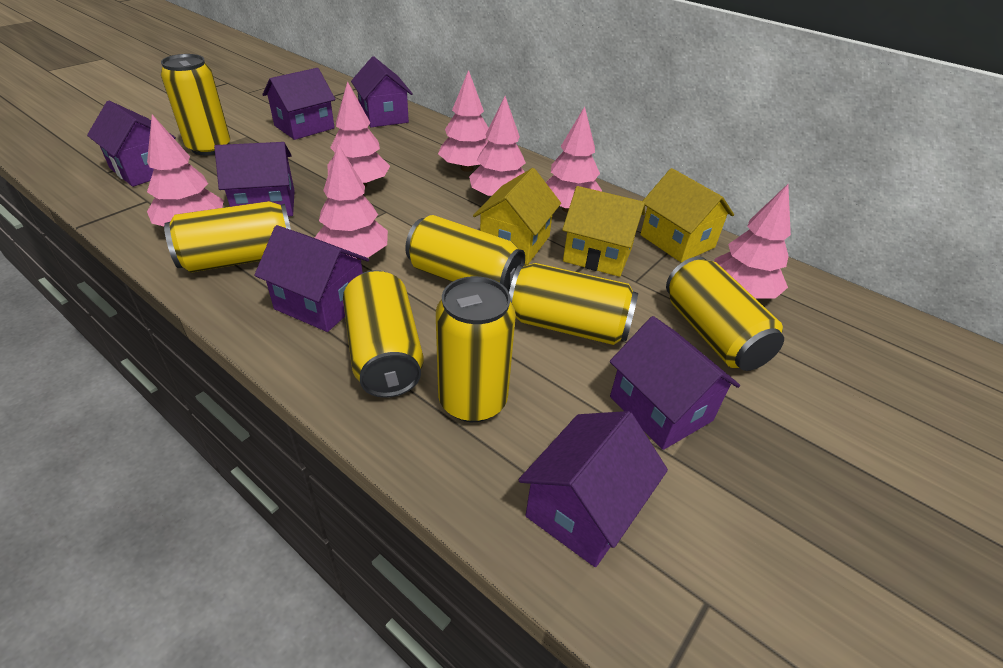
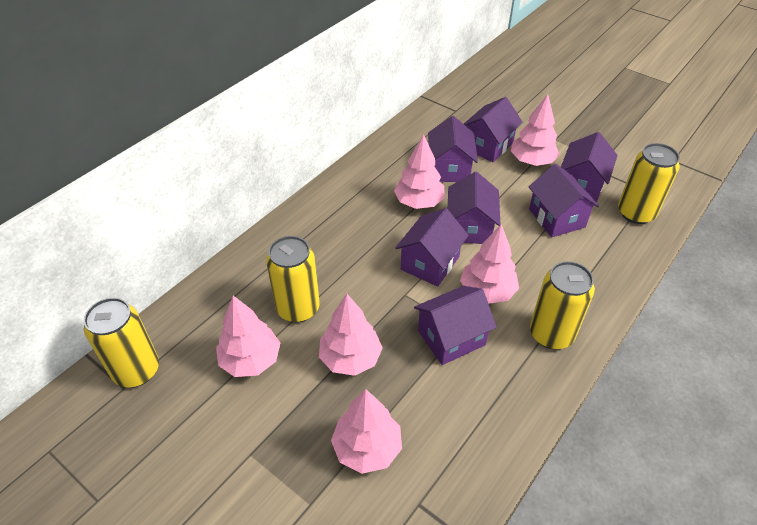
pink tree: 7 -> 6
yellow can: 7 -> 4
yellow house: 3 -> 0

